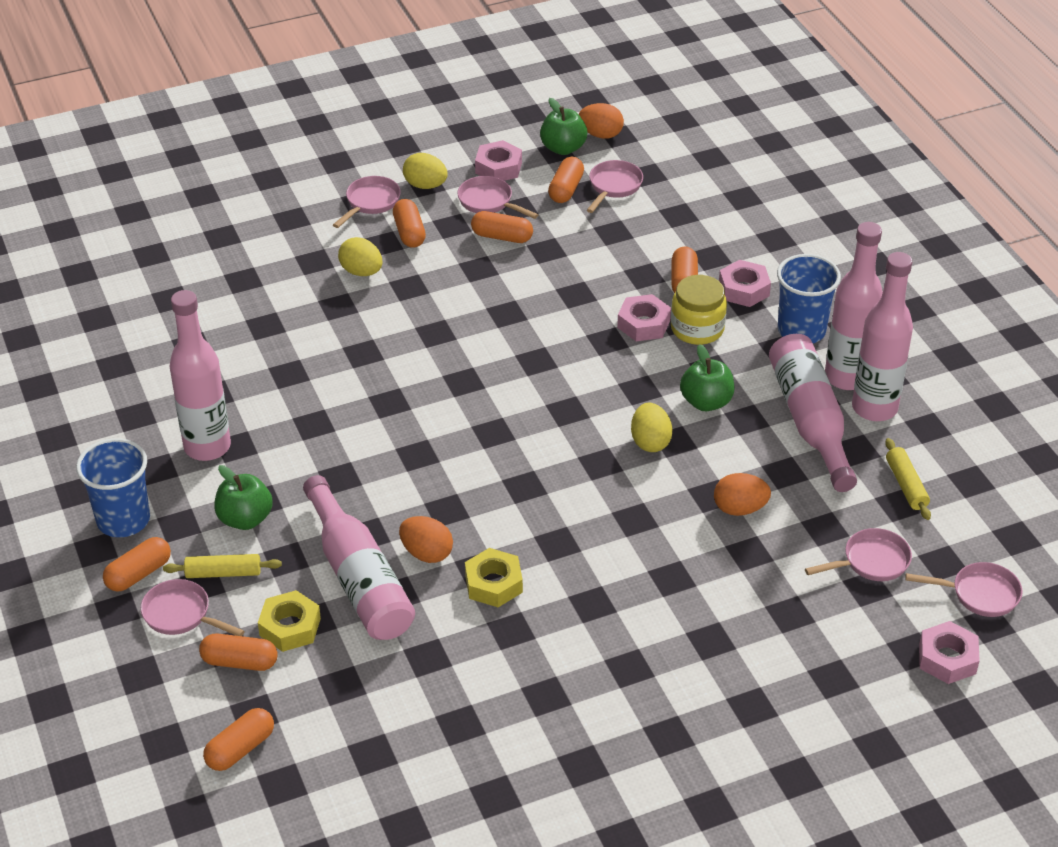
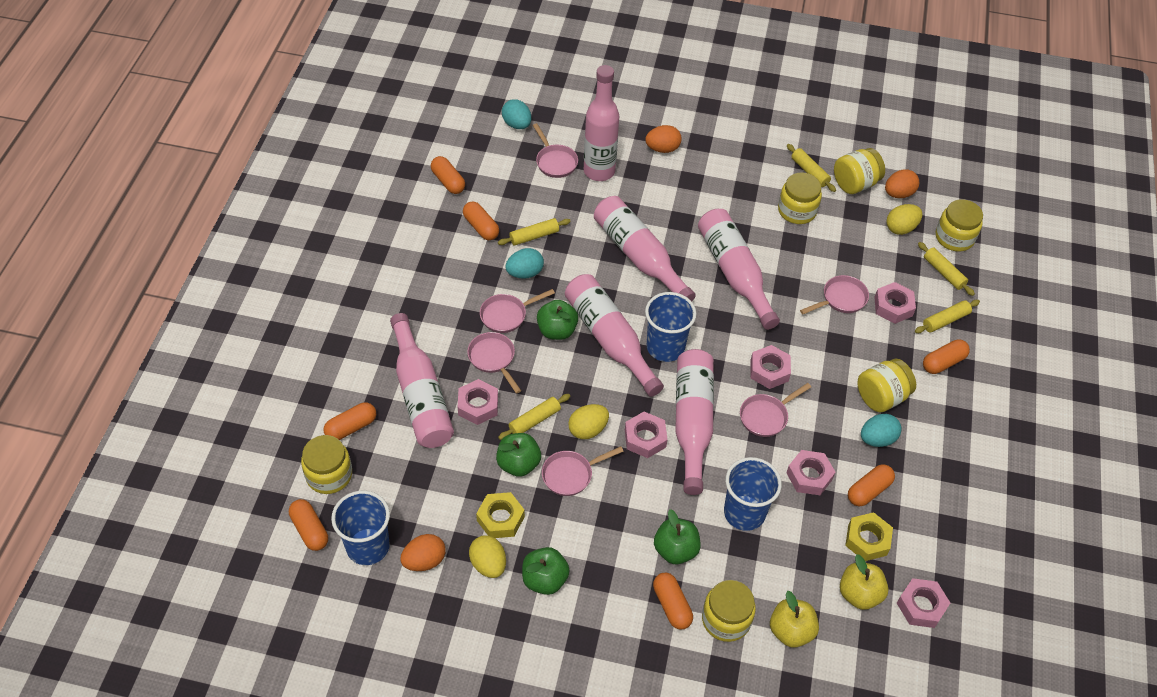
blue cup: 2 -> 3
green apple: 3 -> 4
pink bottle: 5 -> 6
pink nut: 4 -> 6
turquoise egg: 0 -> 3
yellow apple: 0 -> 2
yellow jar: 1 -> 6
yellow rolling pin: 2 -> 5

